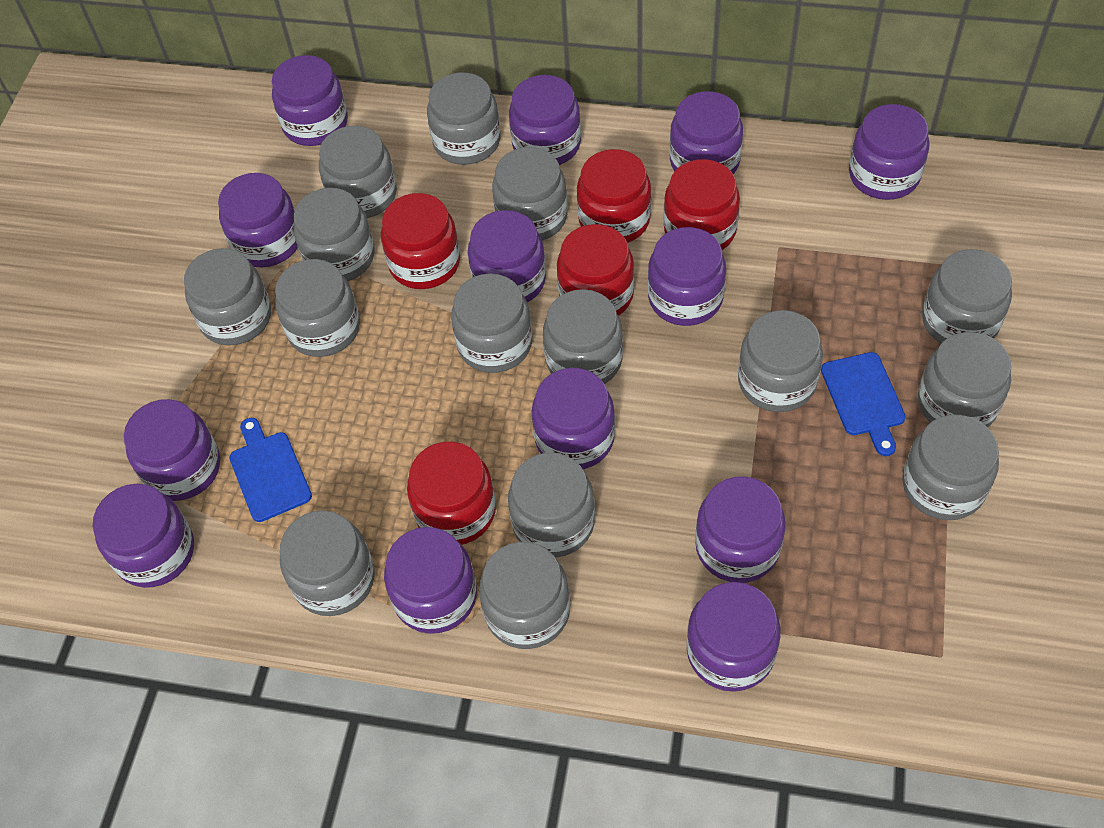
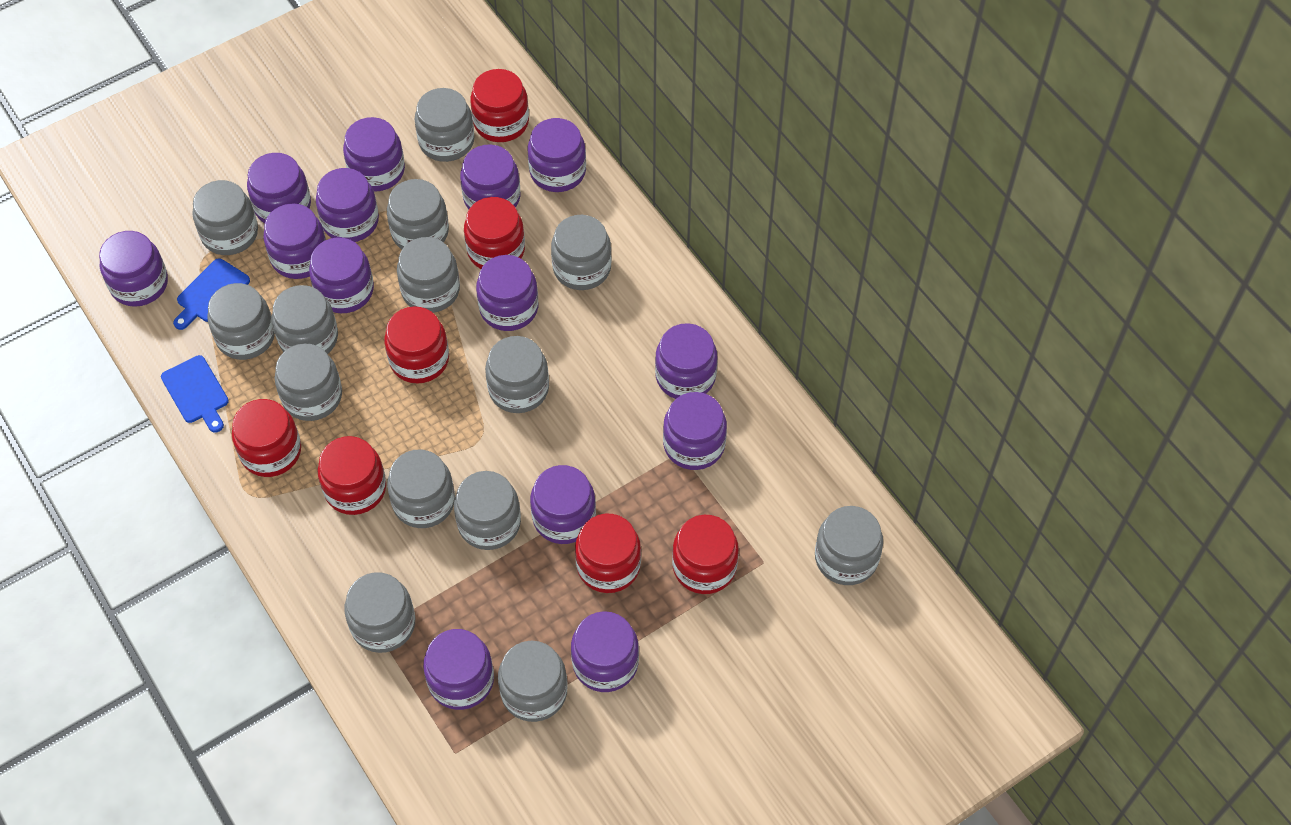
grey jar: 15 -> 14
purple jar: 13 -> 14
red jar: 5 -> 7

